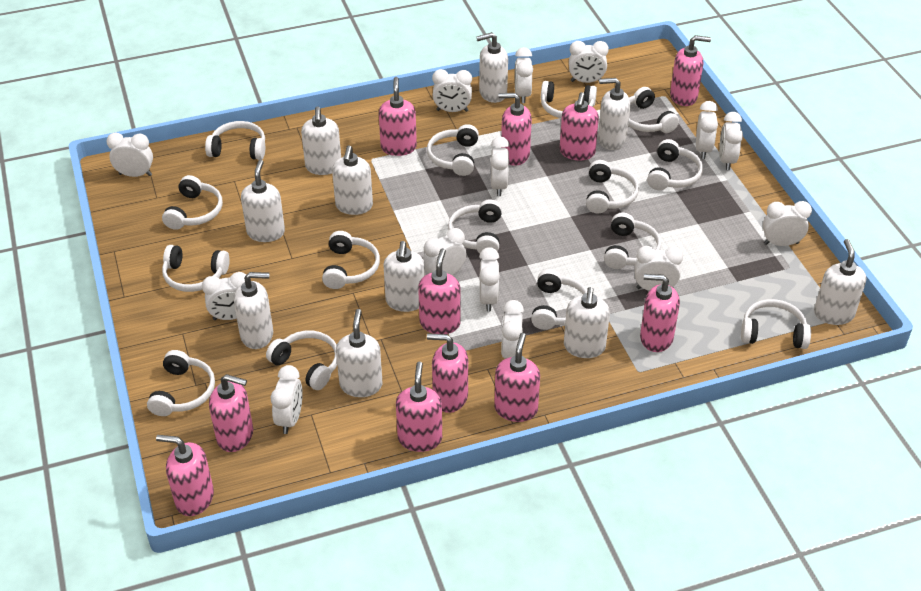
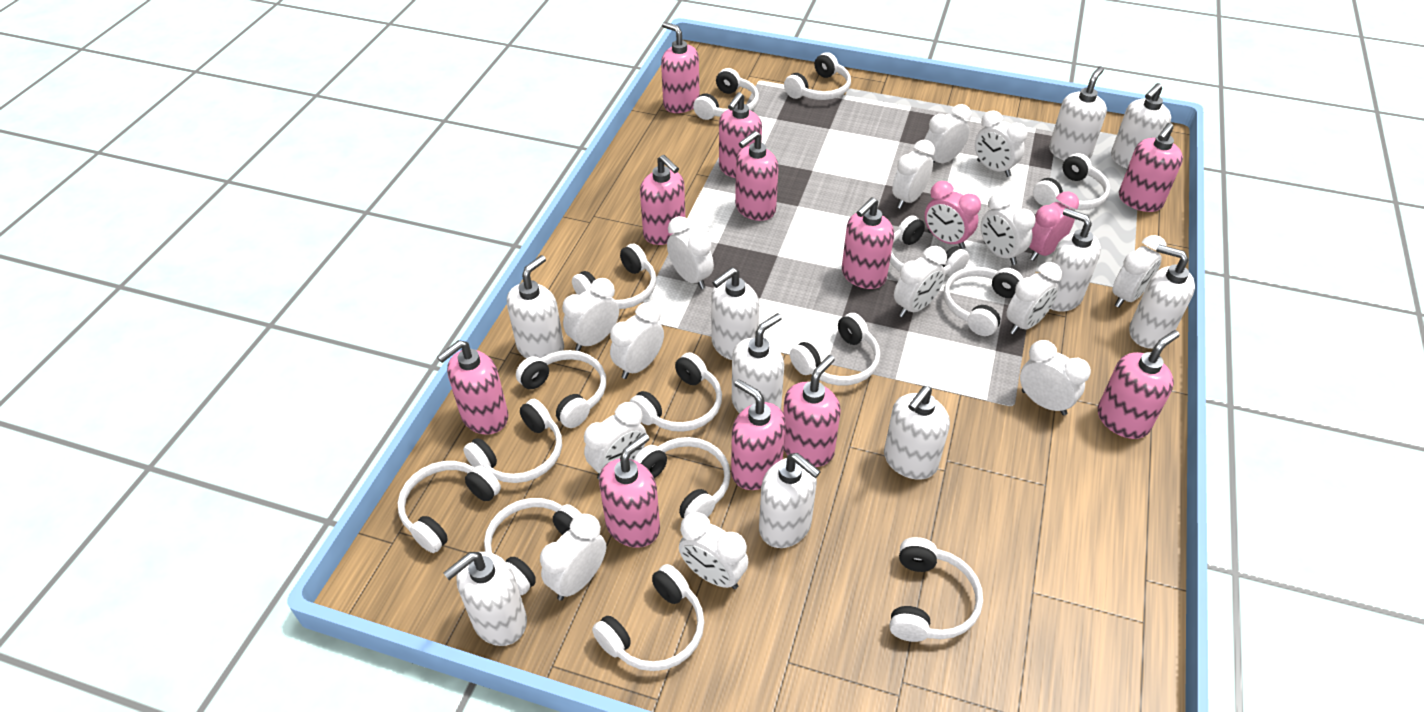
pink clock: 0 -> 2

